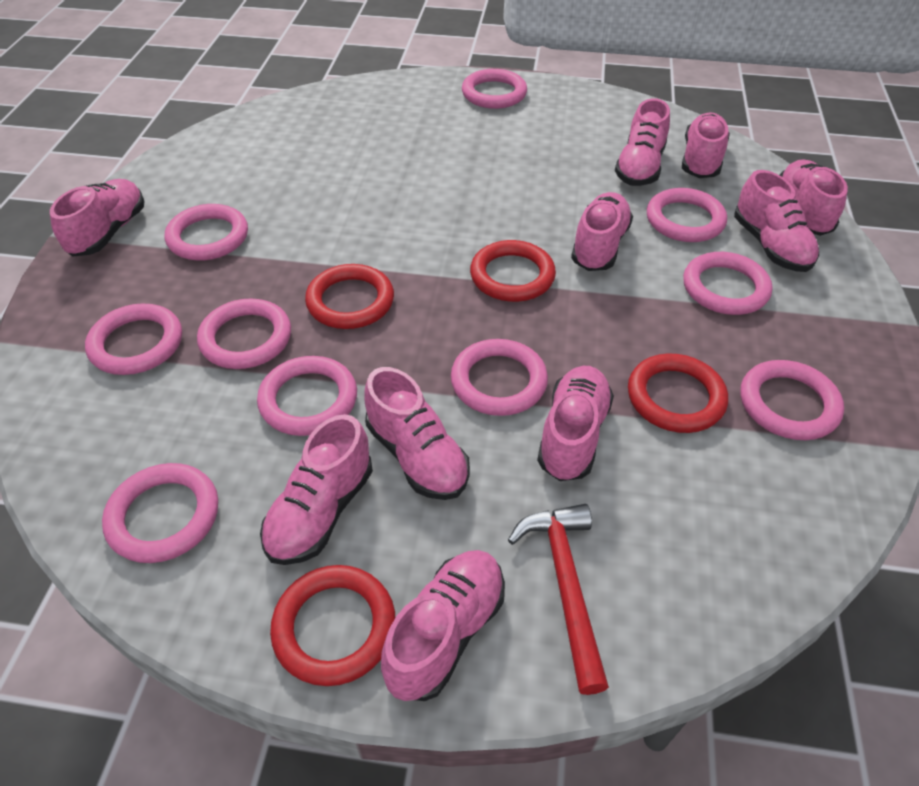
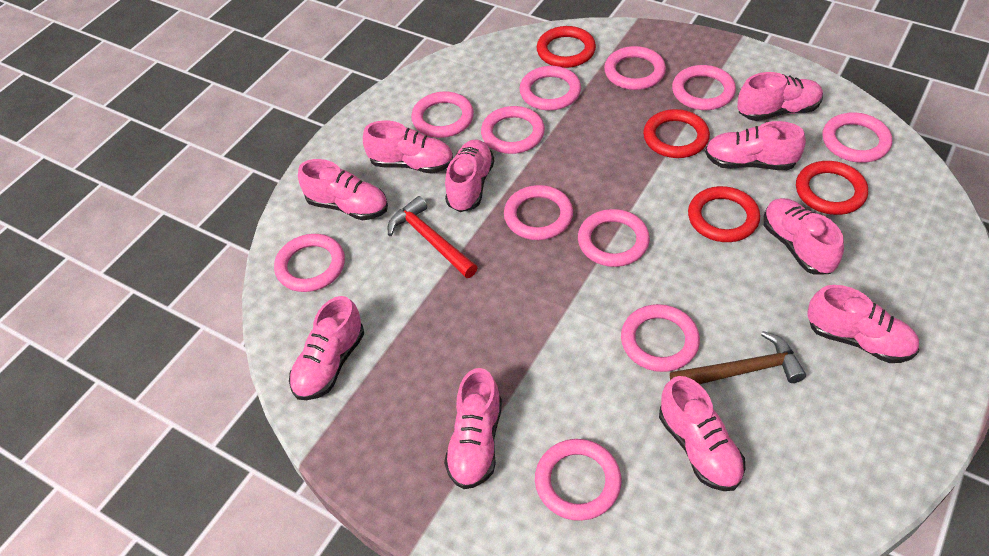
brown hammer: 0 -> 1
pink ring: 10 -> 11

